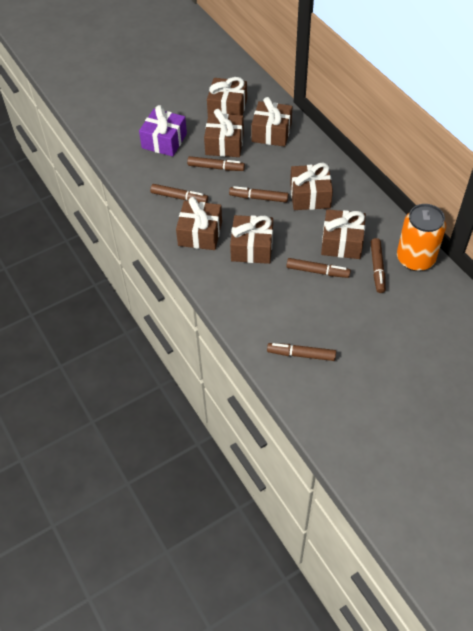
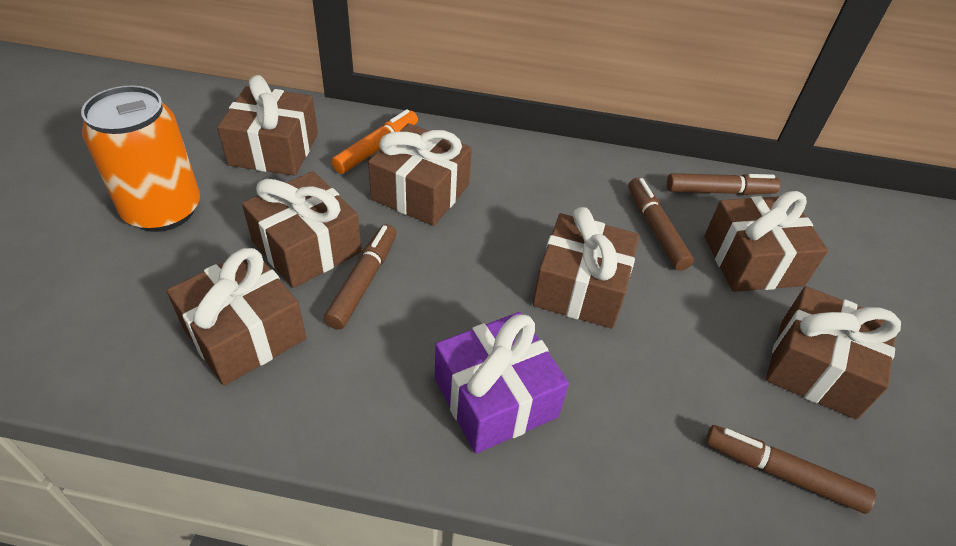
brown marker: 6 -> 4
orange marker: 0 -> 1

